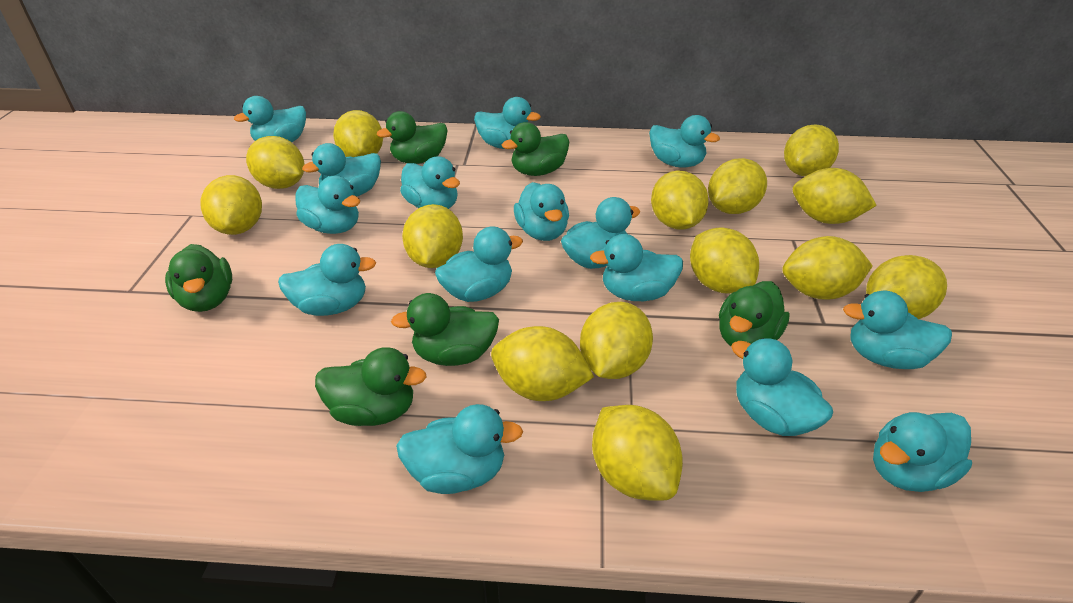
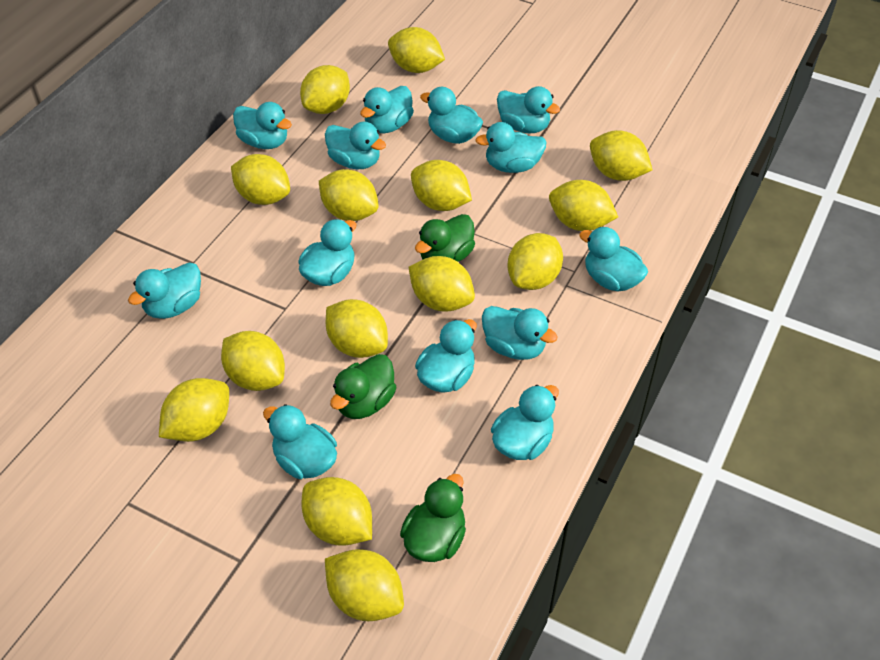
green duck: 6 -> 3
turquoise duck: 15 -> 13

